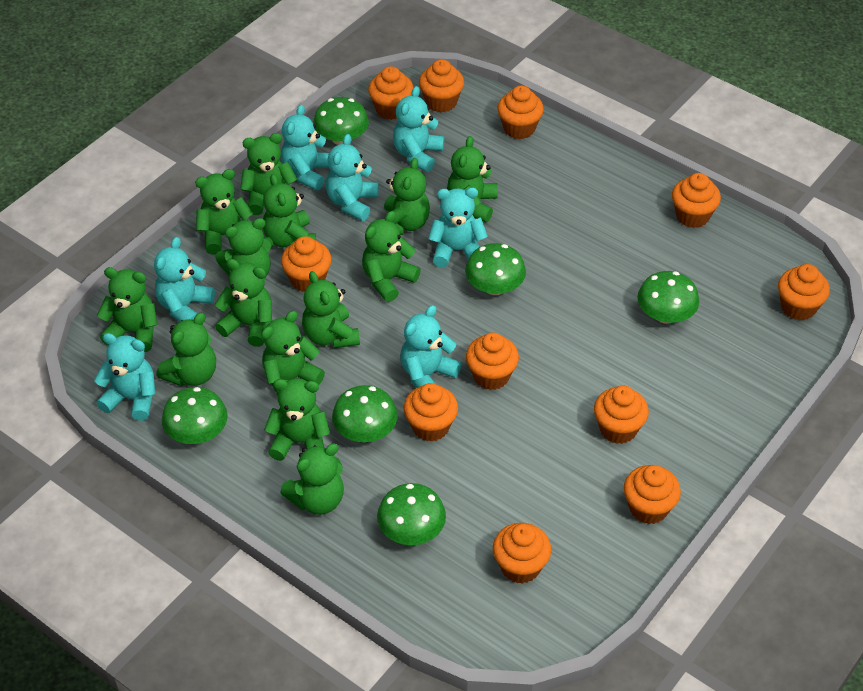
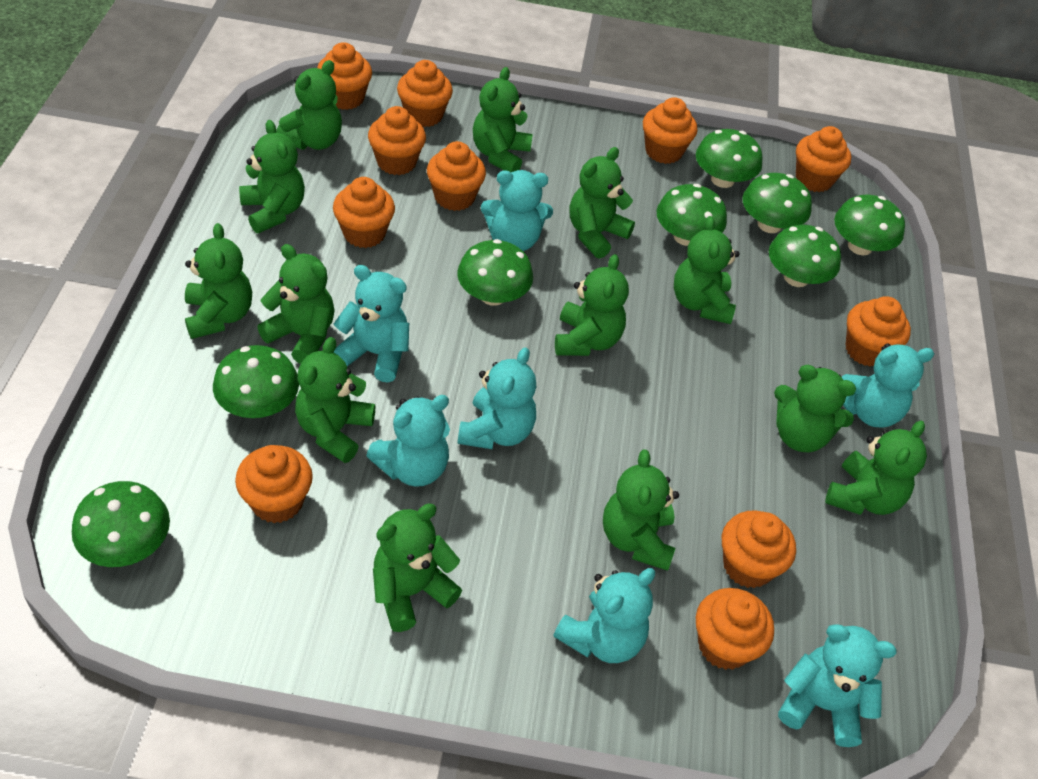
green mushroom: 6 -> 8
green teddy bear: 14 -> 13

